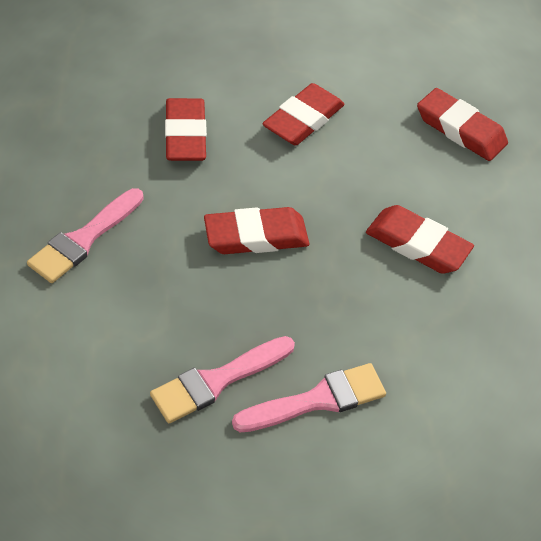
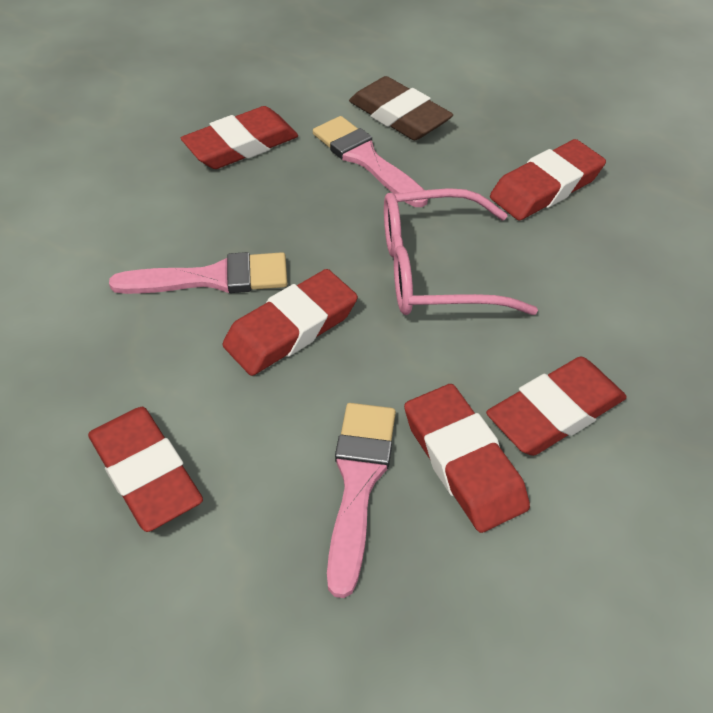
brown eraser: 0 -> 1
pink glasses: 0 -> 1
red eraser: 5 -> 6

